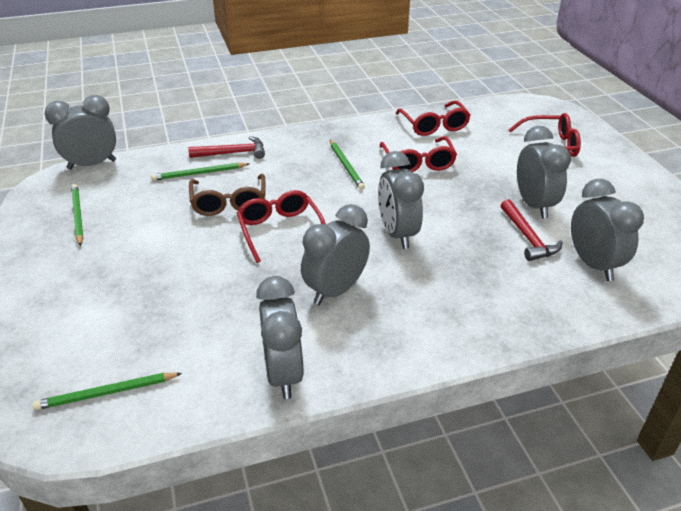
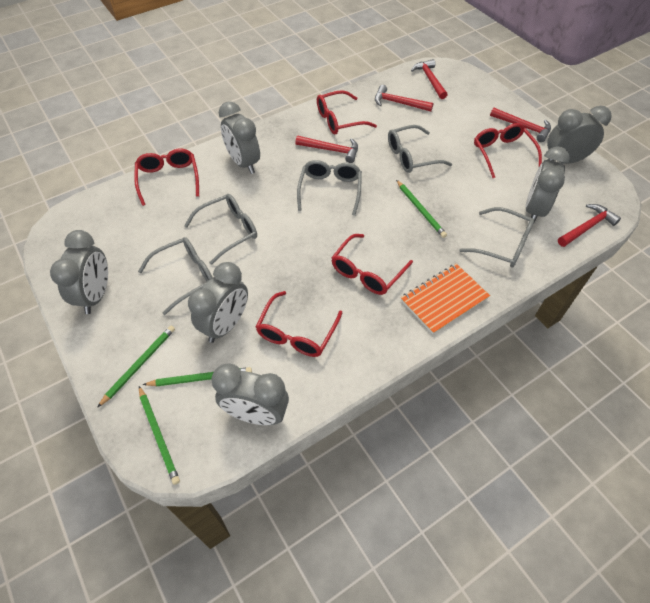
brown glasses: 1 -> 0
grey glasses: 0 -> 5
orange notebook: 0 -> 1
red glasses: 4 -> 5
red hammer: 2 -> 5

